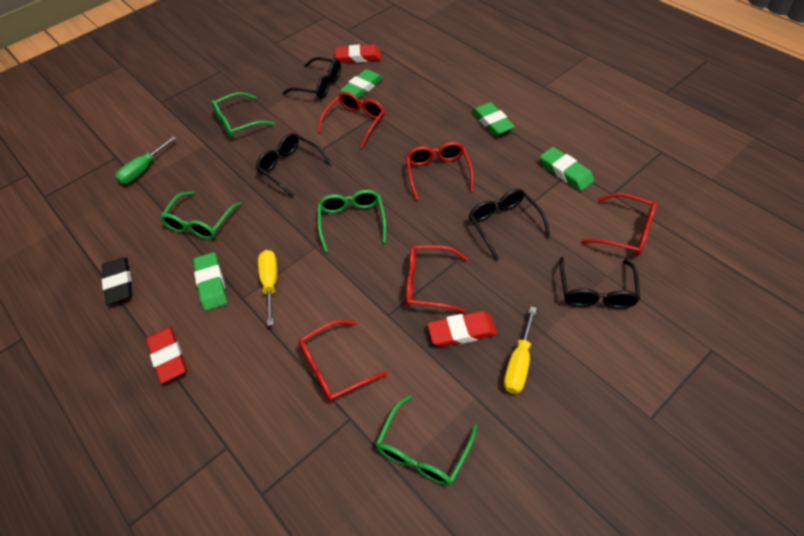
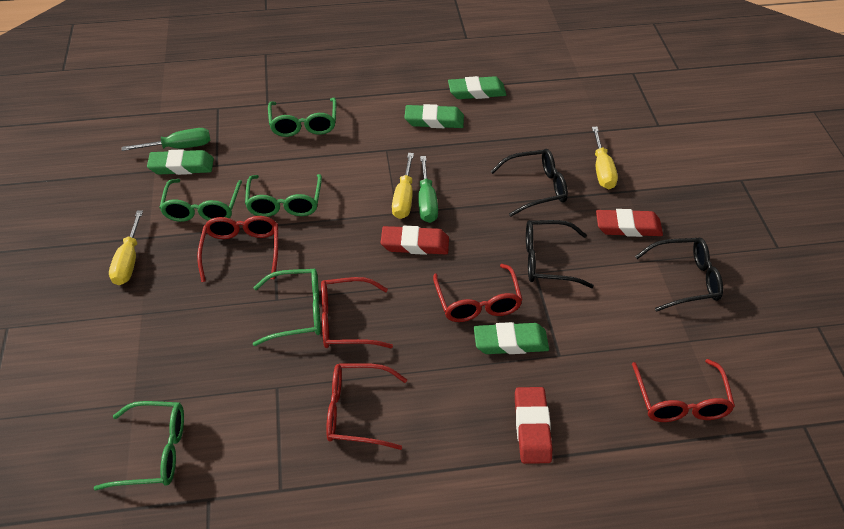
black eraser: 1 -> 0
black glasses: 4 -> 3
green glasses: 4 -> 5
green screwdriver: 1 -> 2
yellow screwdriver: 2 -> 3

